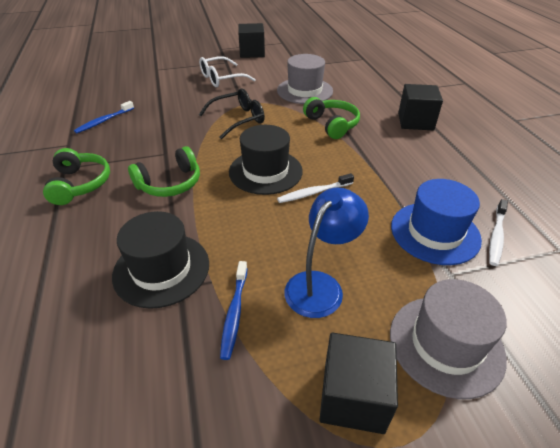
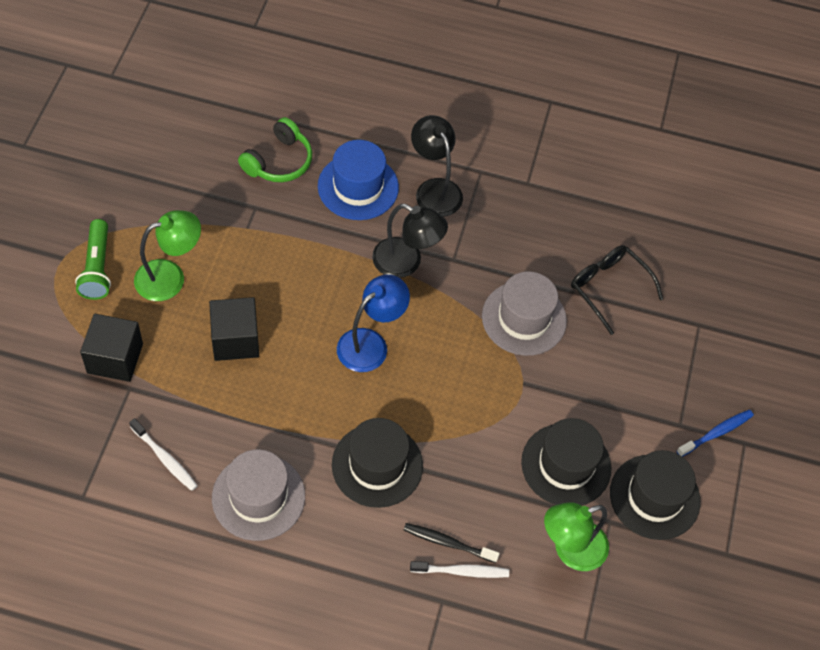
black cube: 3 -> 2
black hat: 2 -> 3
black lamp: 0 -> 2
black toothbrush: 0 -> 1
blue toothbrush: 2 -> 1
green flashlight: 0 -> 1
green headphones: 3 -> 1
green lamp: 0 -> 2
white glasses: 1 -> 0

